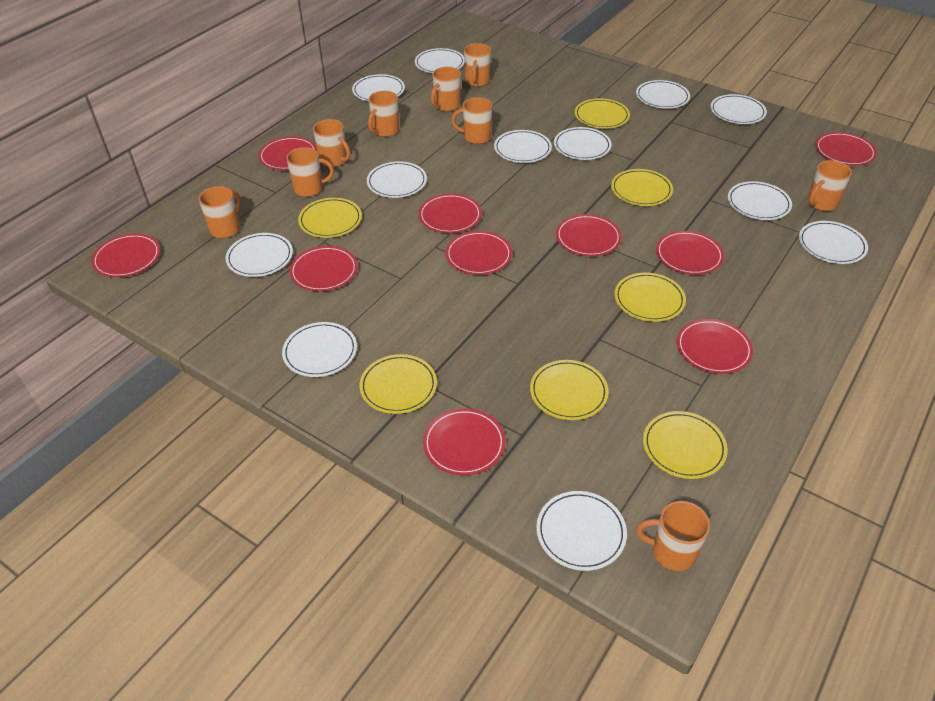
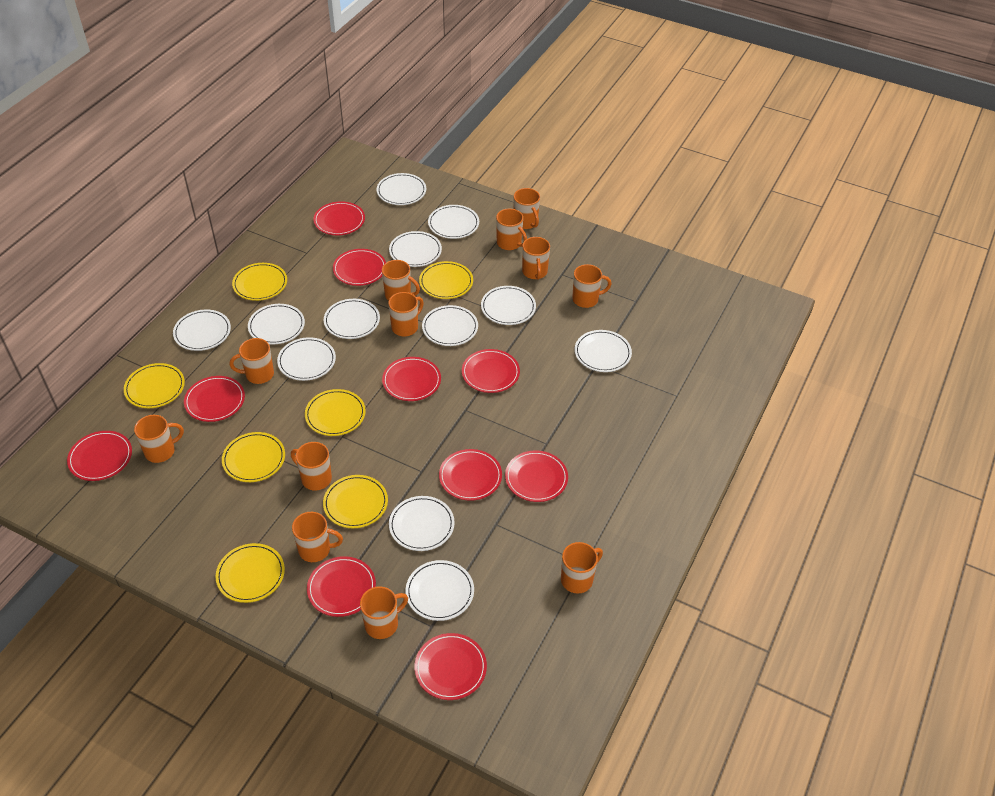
orange mug: 9 -> 12

